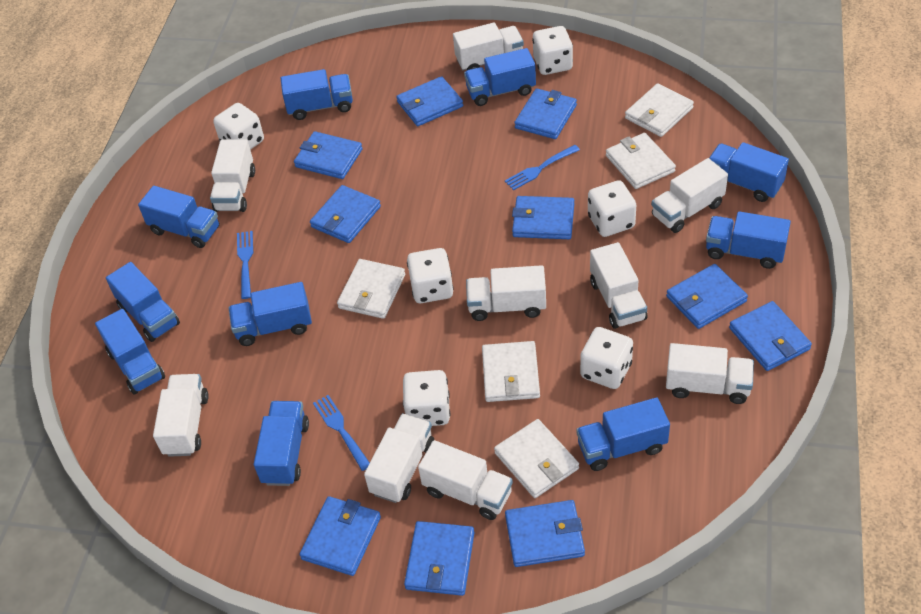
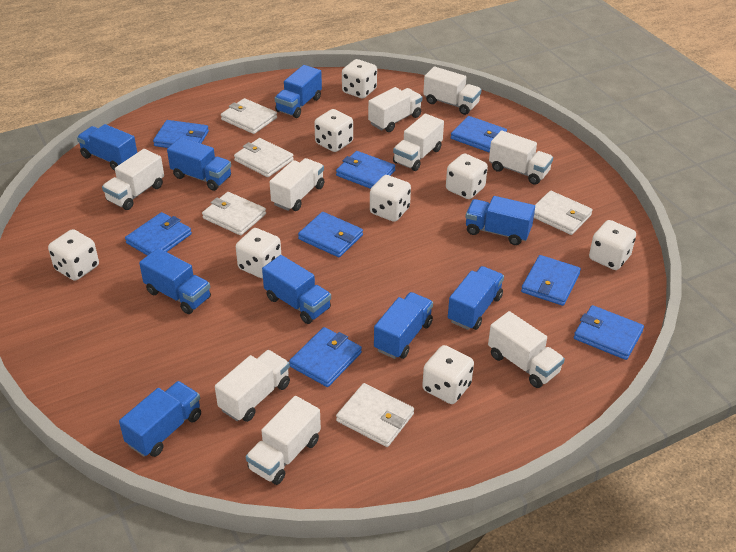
blue fork: 3 -> 0
blue truck: 10 -> 9
blue wallet: 10 -> 8
white dice: 6 -> 8

